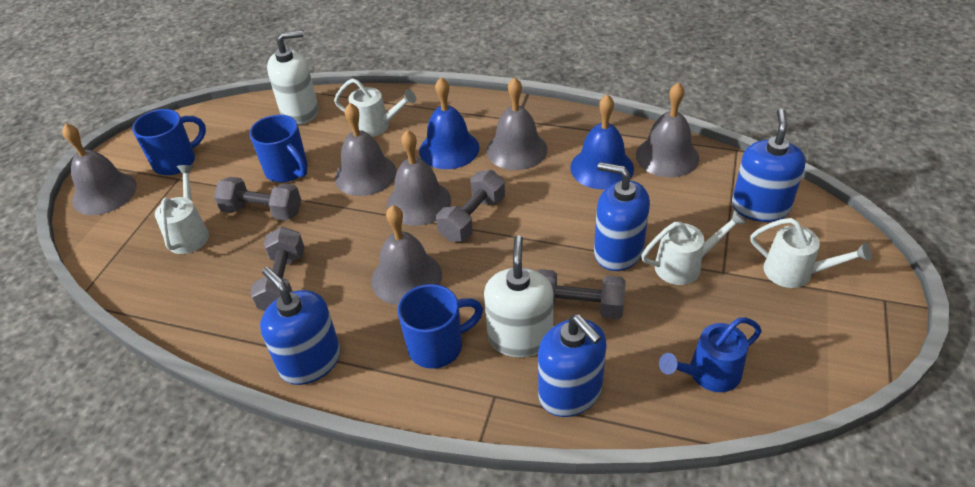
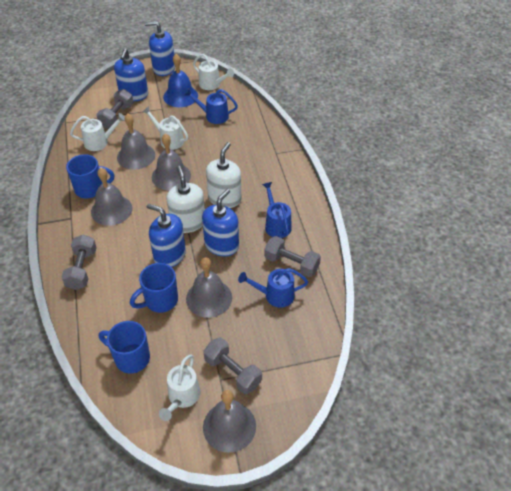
blue bell: 2 -> 1
blue watering can: 1 -> 3
grey bell: 6 -> 5

